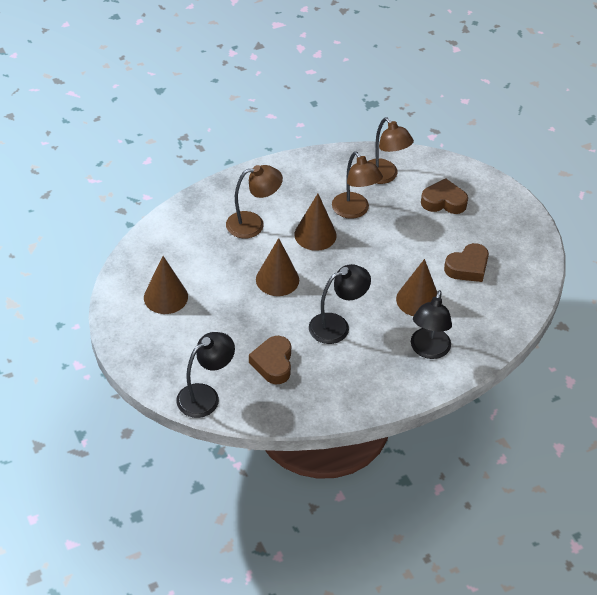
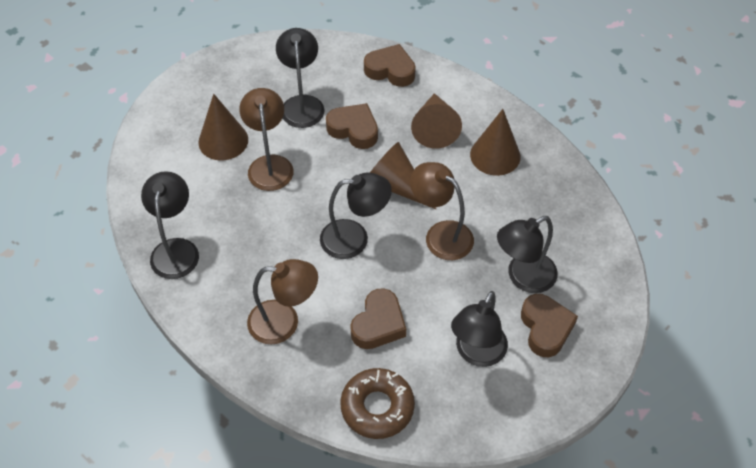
black lamp: 3 -> 5
brown donut: 0 -> 1
brown heart: 3 -> 4

